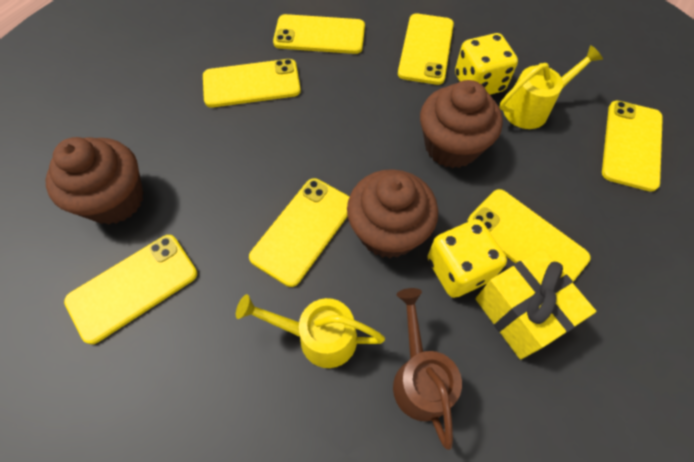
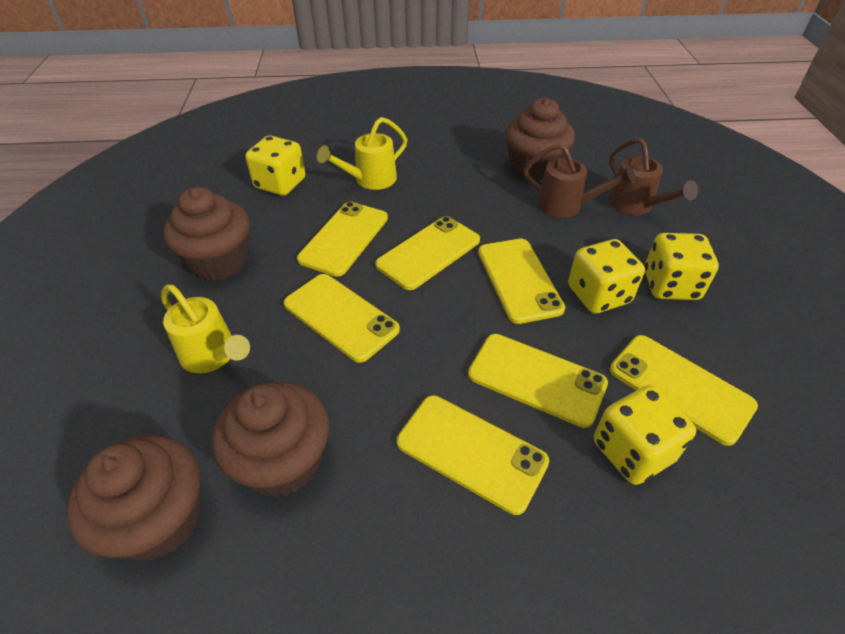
brown cupcake: 3 -> 4
brown watering can: 1 -> 2
yellow dice: 2 -> 4
yellow gift: 1 -> 0

